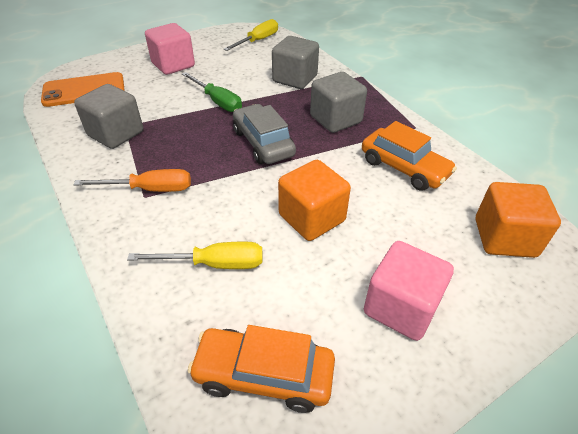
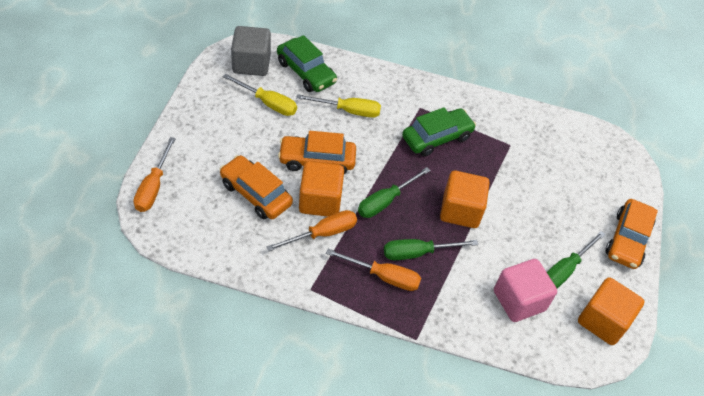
green car: 0 -> 2
green screwdriver: 1 -> 3
grey car: 1 -> 0
grey cube: 3 -> 1
orange car: 2 -> 3
orange cube: 2 -> 3
orange phone: 1 -> 0
orange screwdriver: 1 -> 3
pink cube: 2 -> 1

